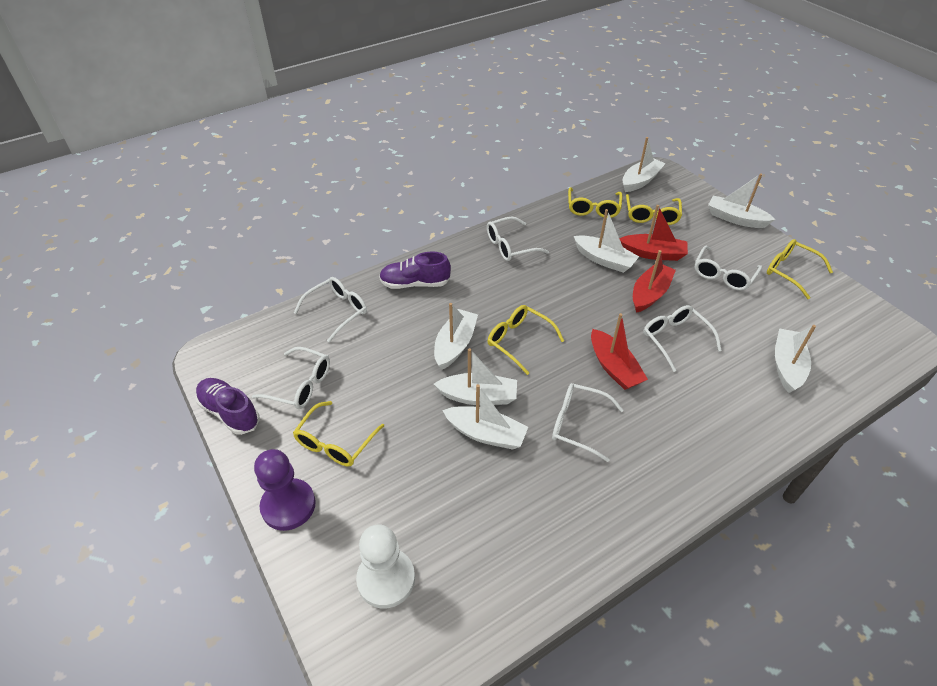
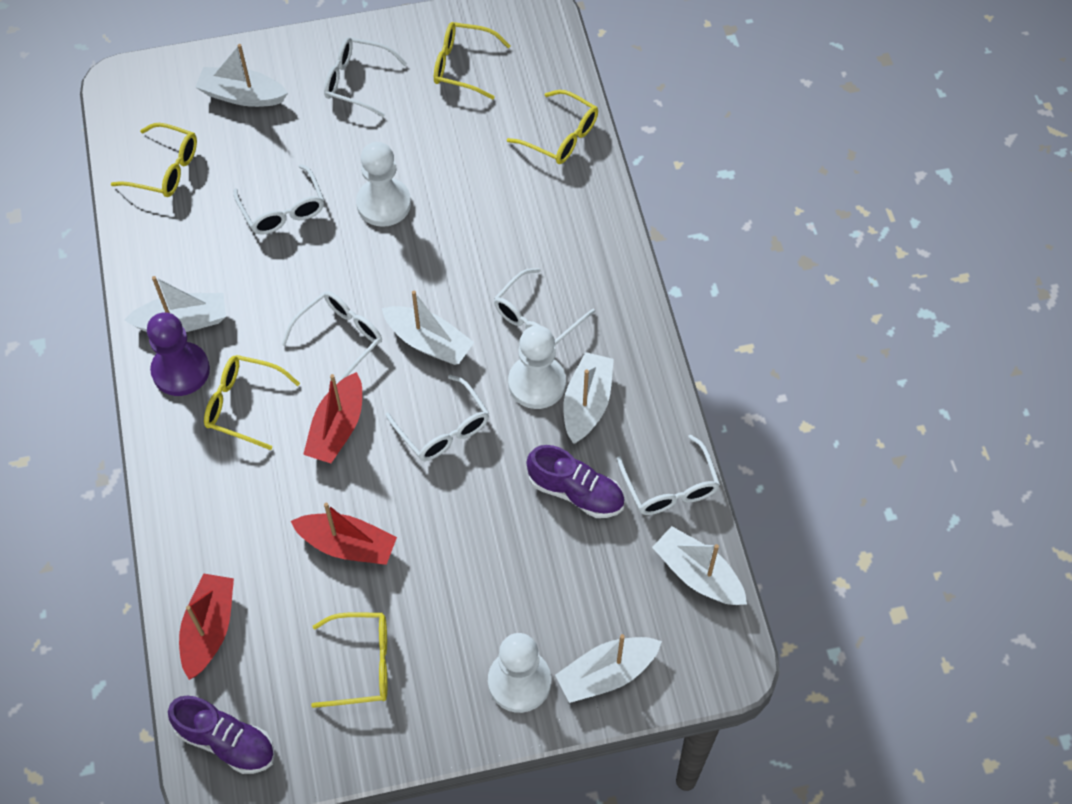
white boat: 7 -> 6
white pawn: 1 -> 3

